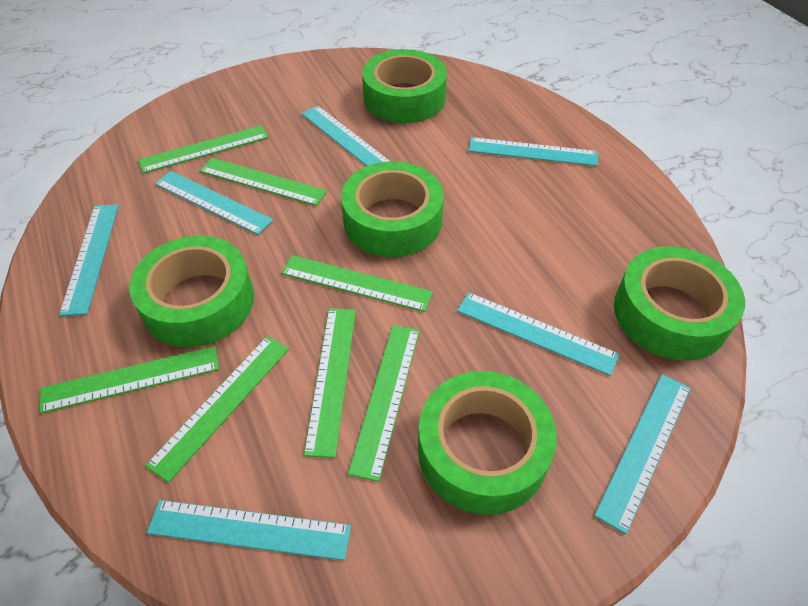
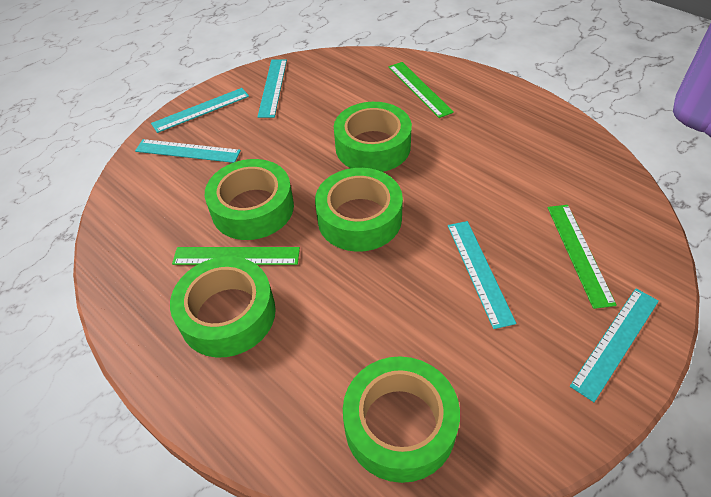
green ruler: 7 -> 3
turquoise ruler: 7 -> 5

